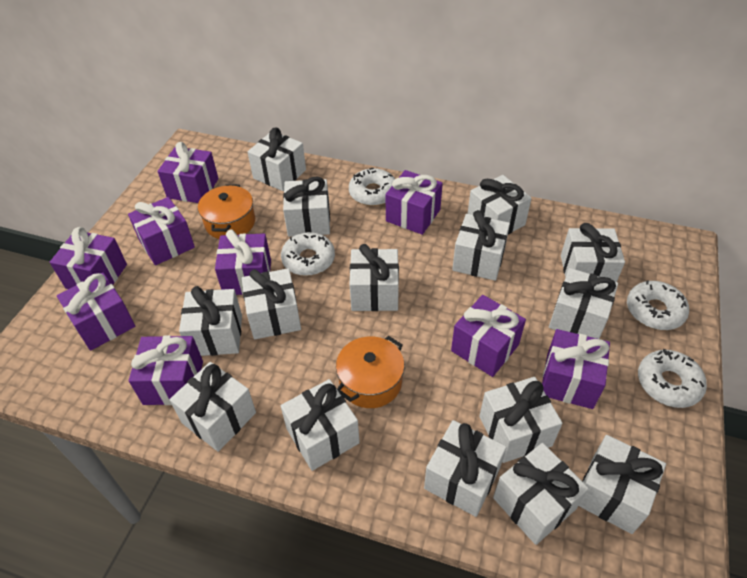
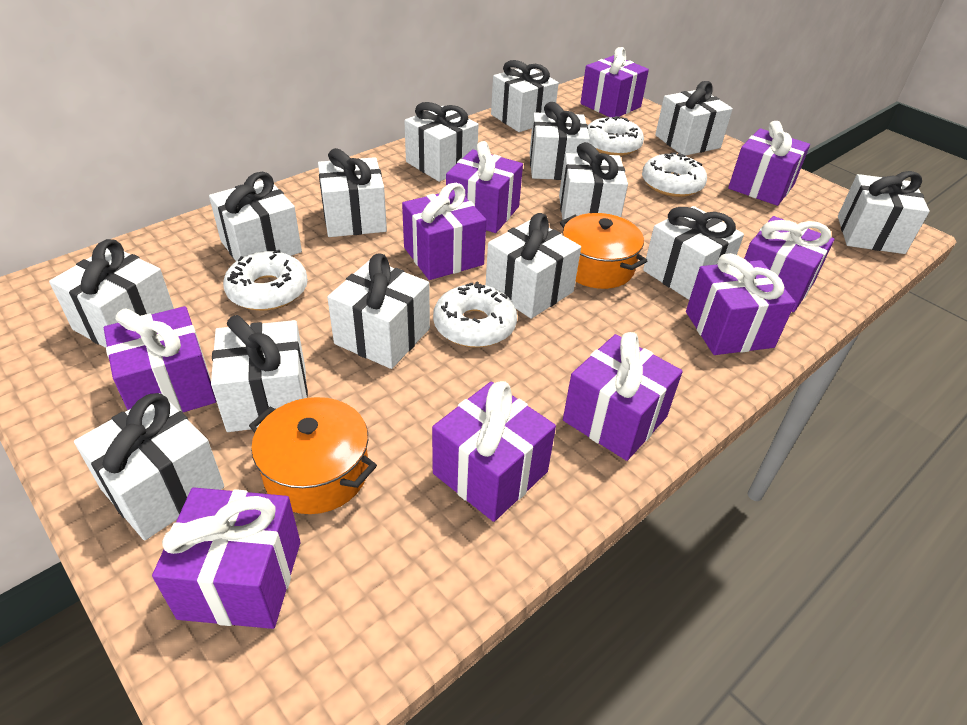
purple gift: 9 -> 10
white gift: 15 -> 14

